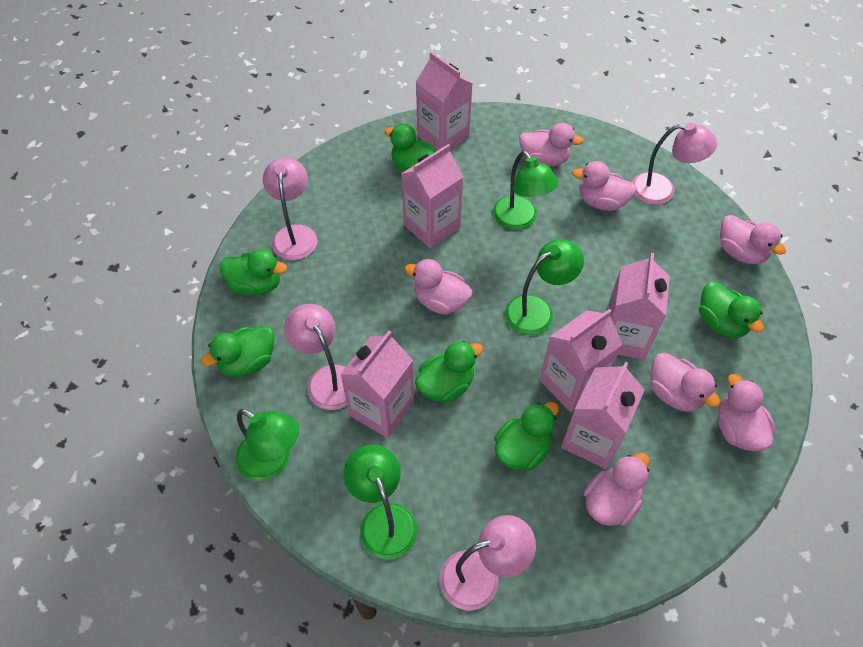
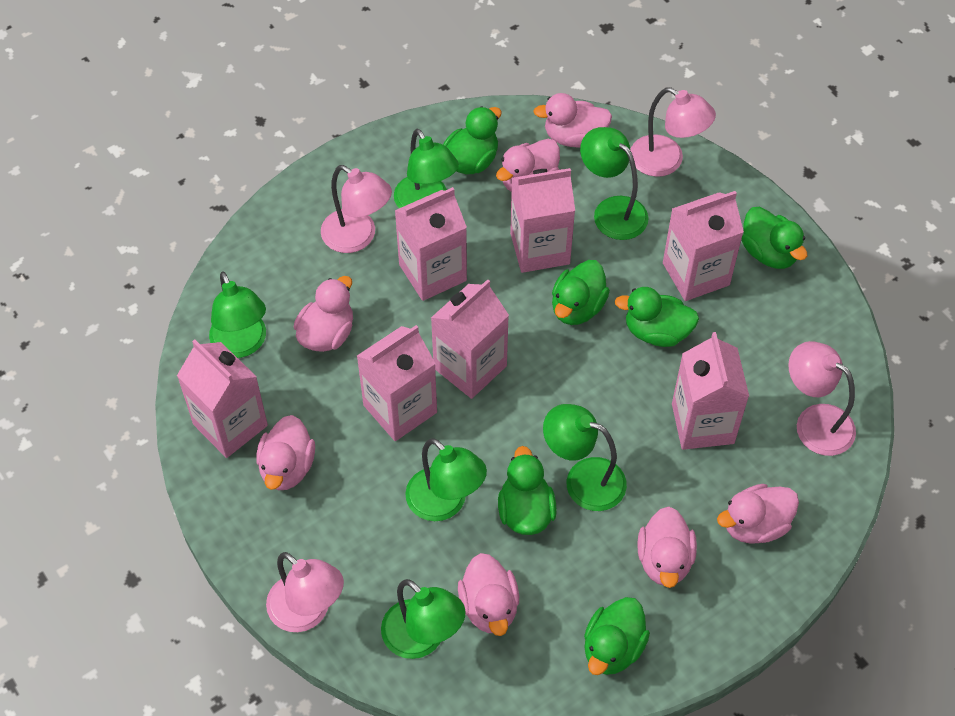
green lamp: 4 -> 6
pink carton: 6 -> 7

